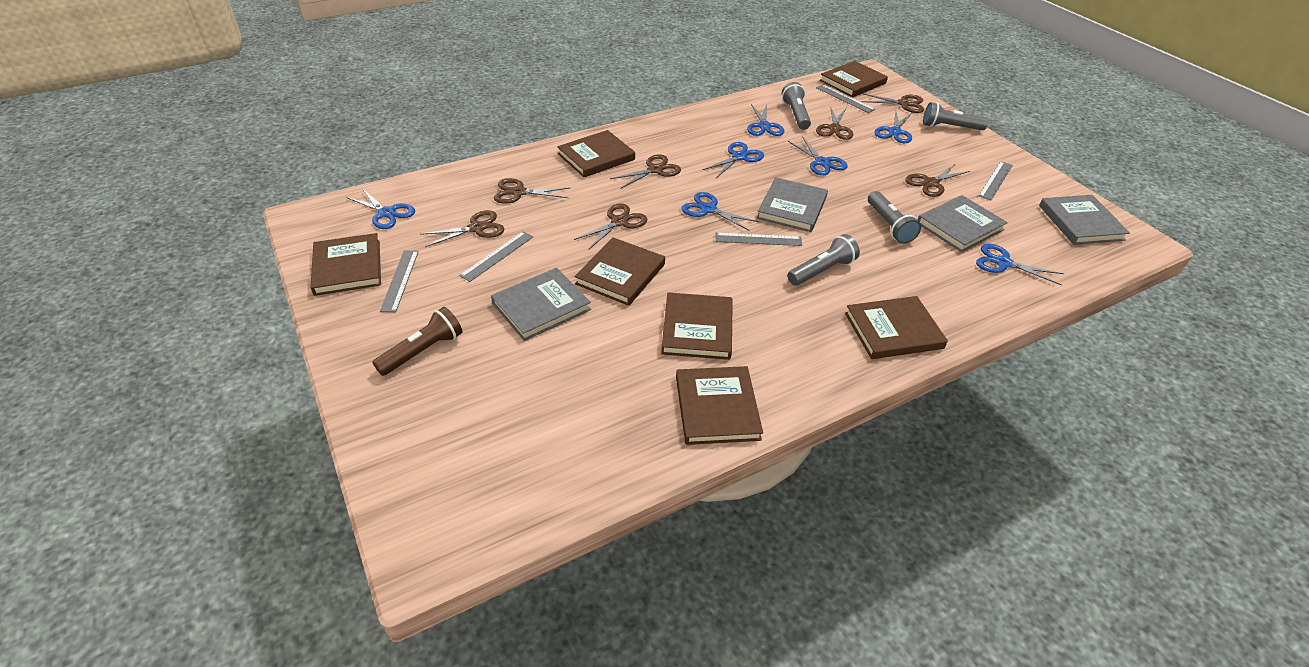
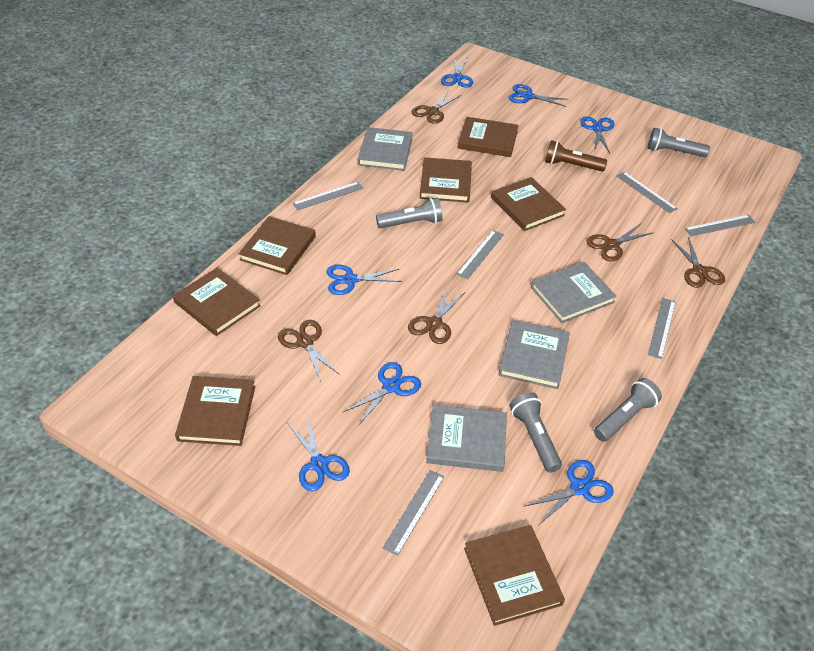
brown scissors: 7 -> 5
grey ruler: 5 -> 6

